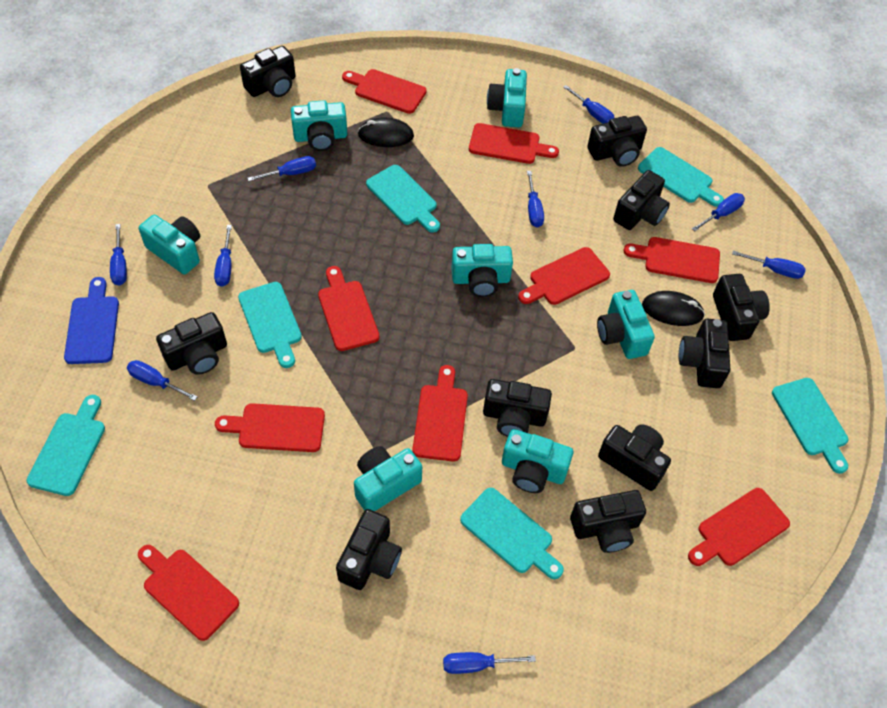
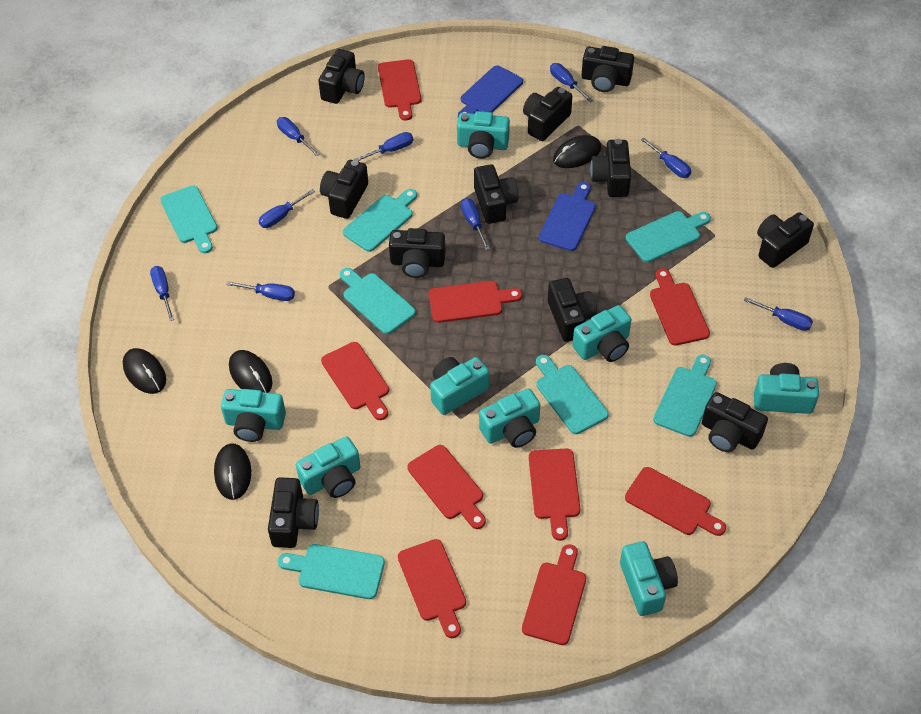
black camera: 10 -> 11
black mouse: 2 -> 4
blue cutting board: 1 -> 2
turquoise camera: 7 -> 8
turquoise cutting board: 6 -> 7

